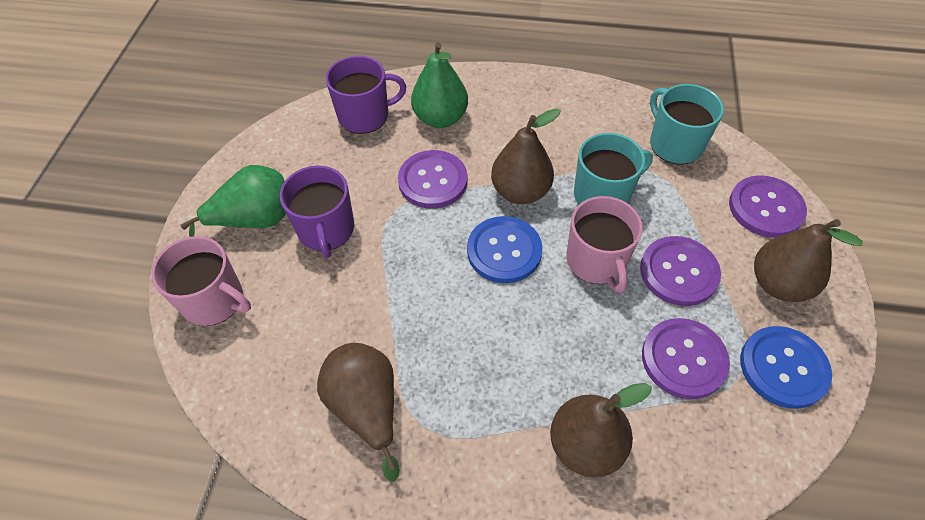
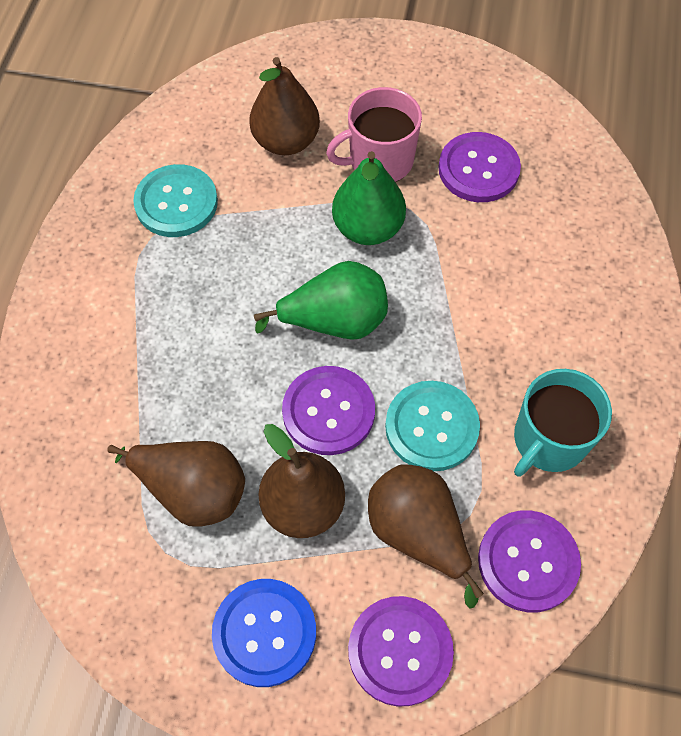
blue button: 2 -> 1
pink mug: 2 -> 1
purple mug: 2 -> 0
turquoise button: 0 -> 2
turquoise mug: 2 -> 1

